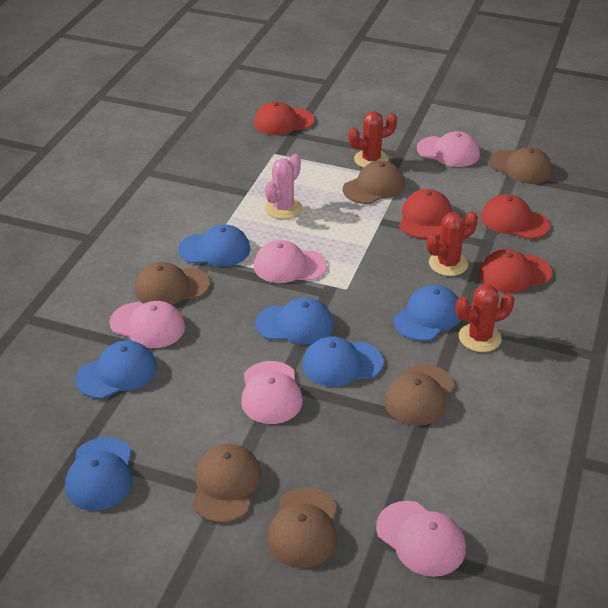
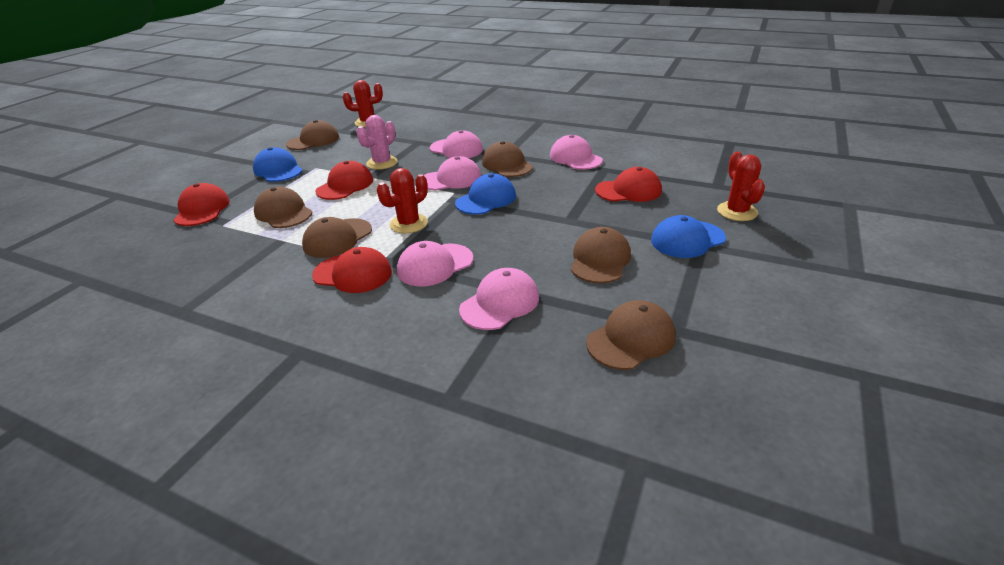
blue cap: 6 -> 3

